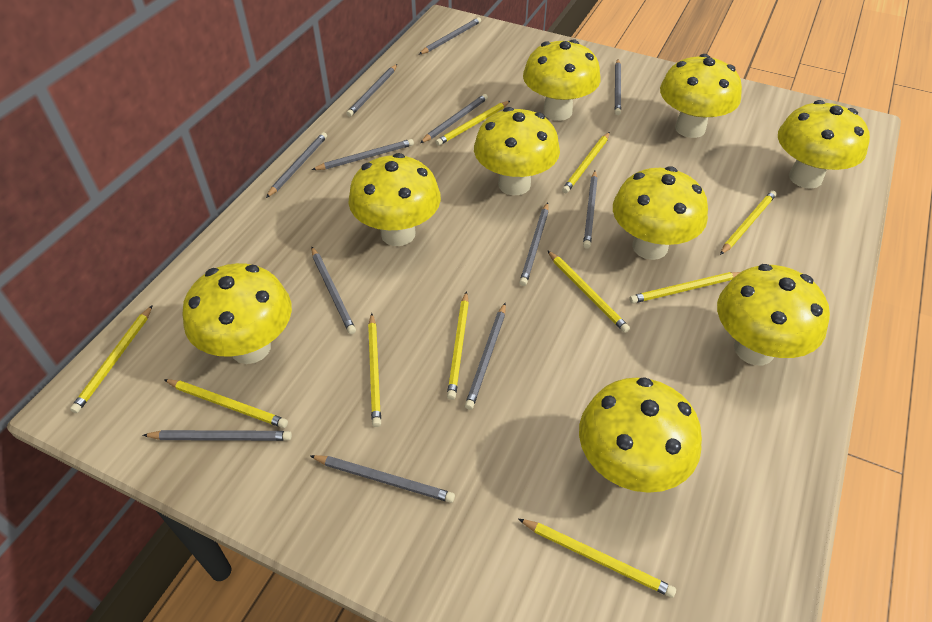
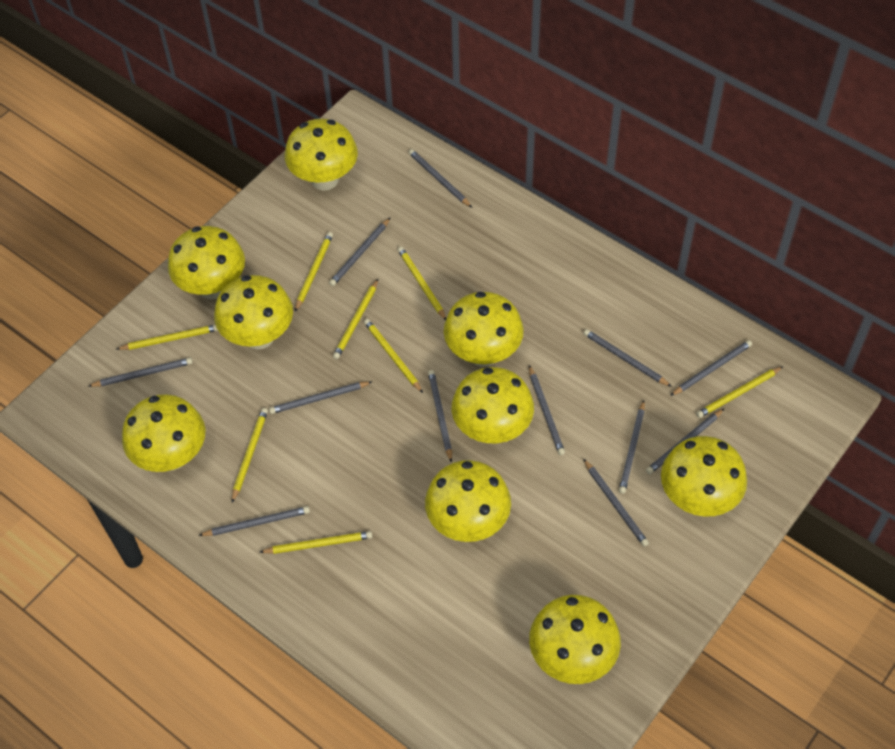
yellow pencil: 10 -> 8

